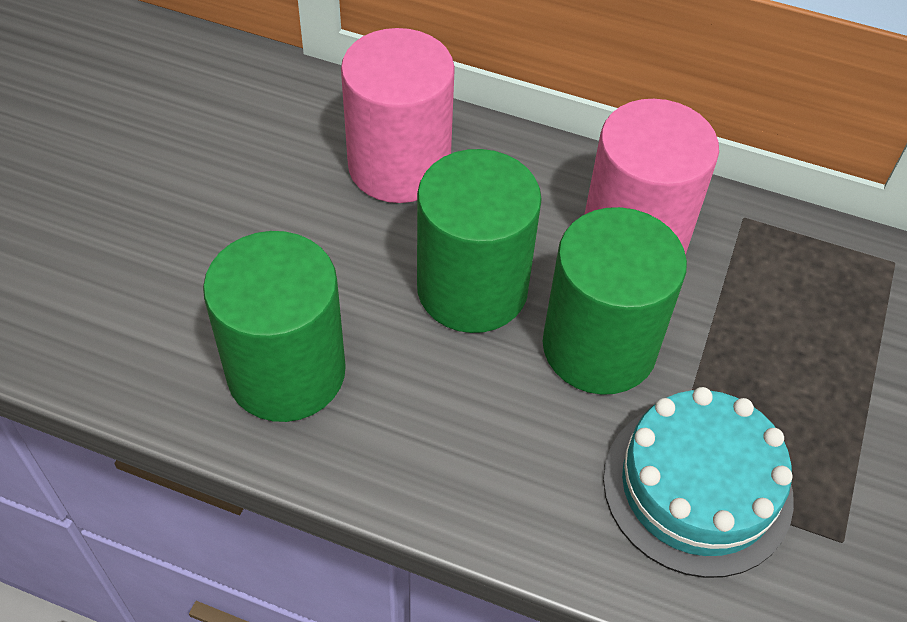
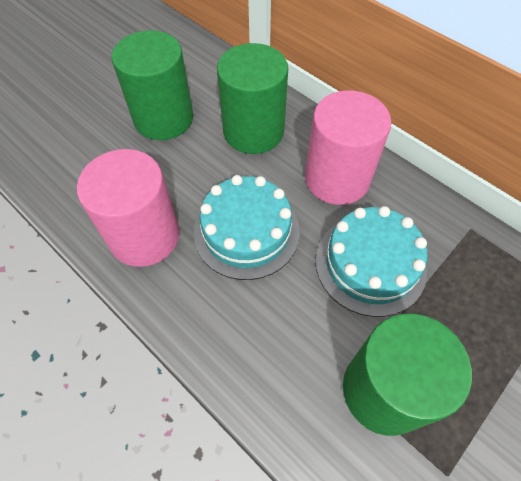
turquoise cake: 1 -> 2

